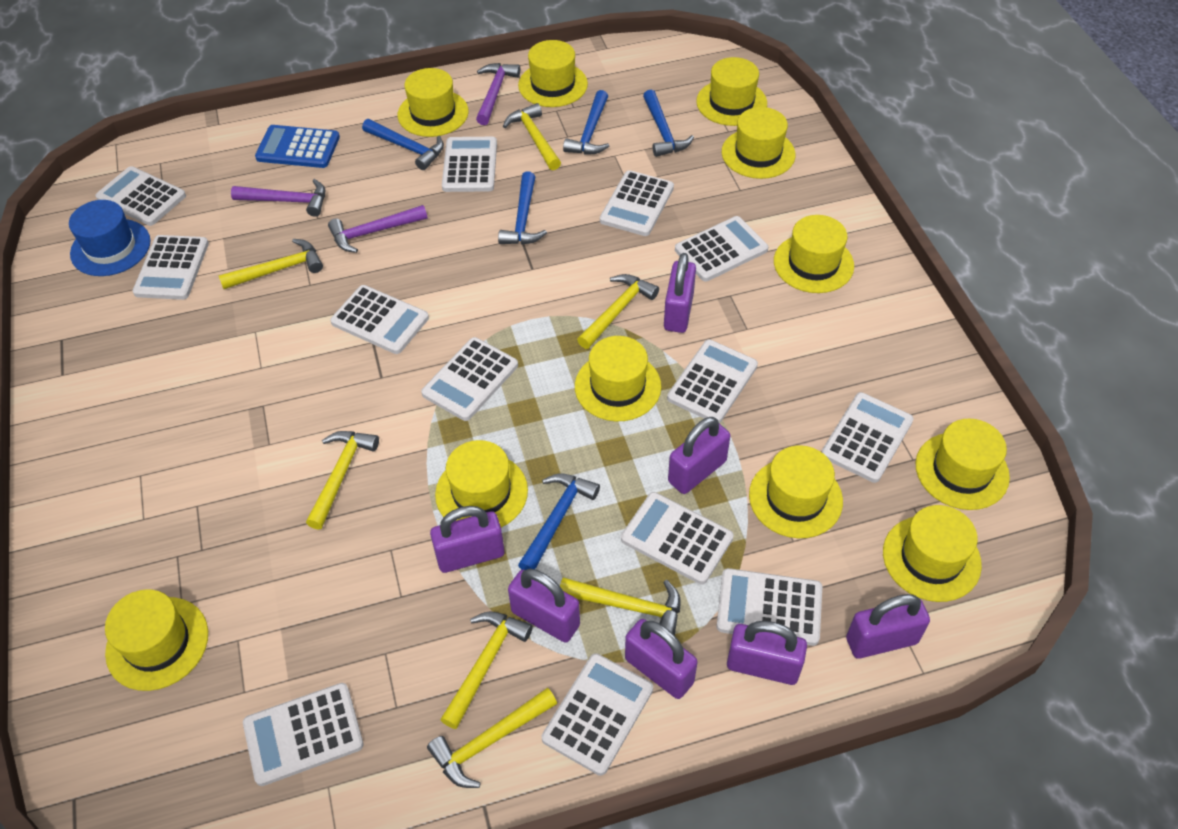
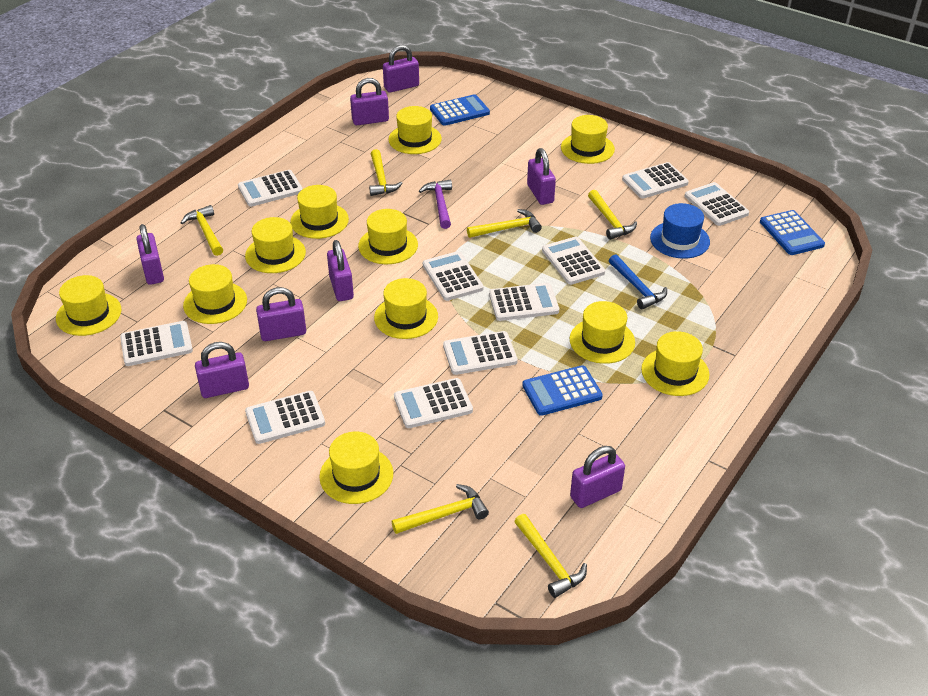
blue calculator: 1 -> 3
blue hammer: 5 -> 1
purple hammer: 3 -> 1
purple padlock: 7 -> 8
white calculator: 13 -> 10
yellow hammer: 7 -> 6

